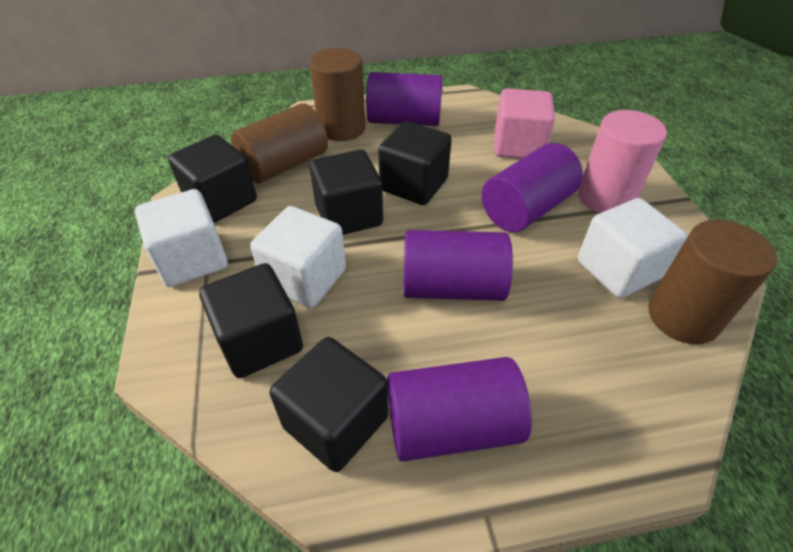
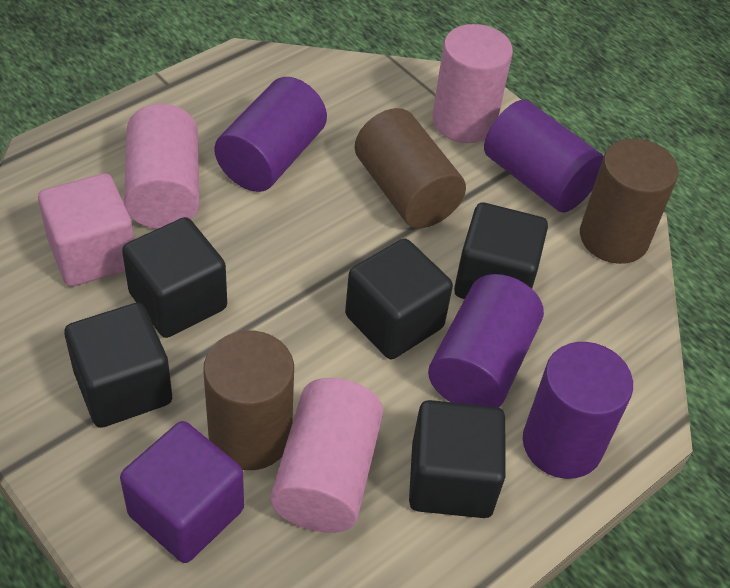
pink cylinder: 1 -> 3
purple cube: 0 -> 1
white cube: 3 -> 0

